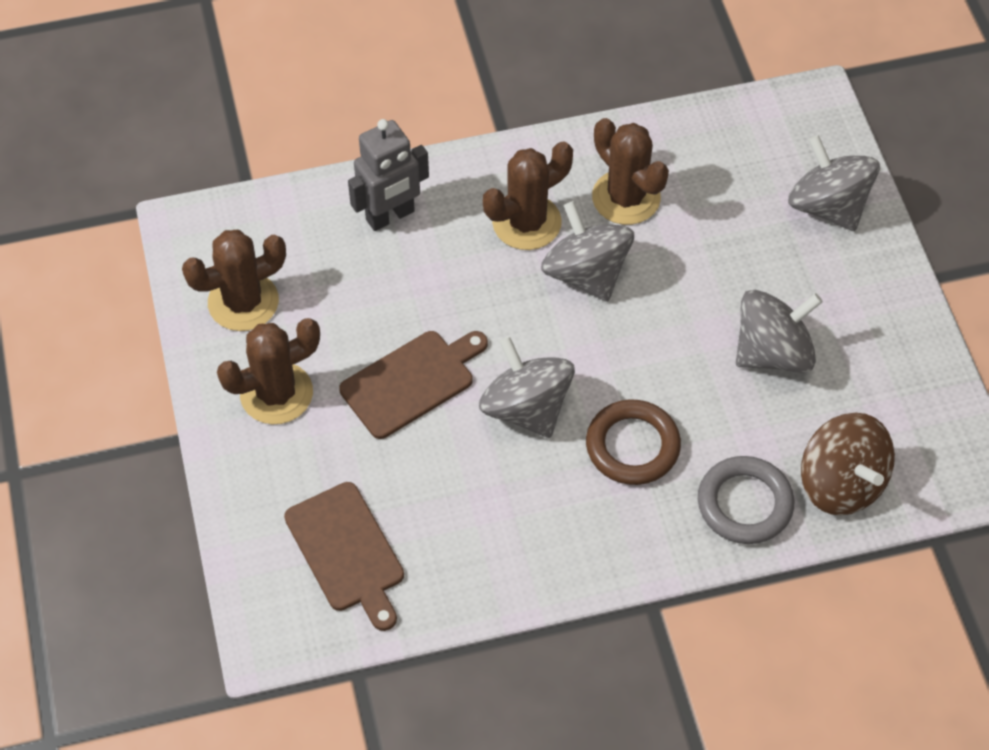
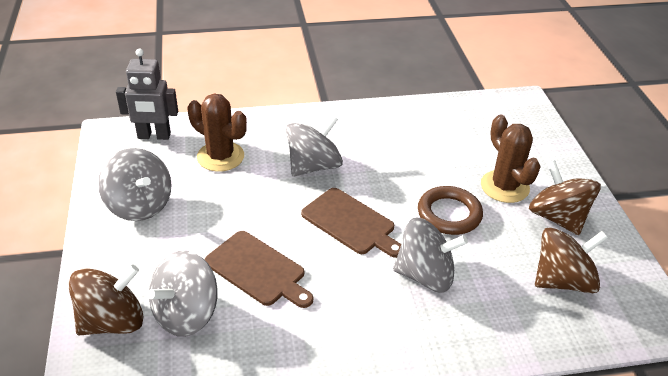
brown cactus: 4 -> 2
brown spinning top: 1 -> 3
grey ring: 1 -> 0

